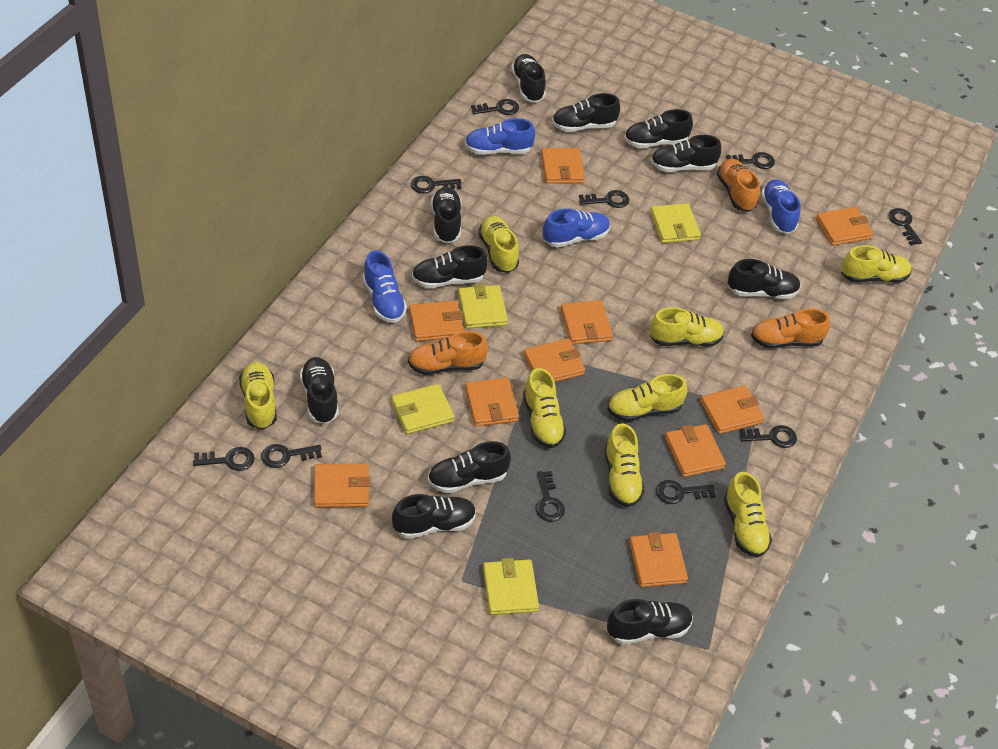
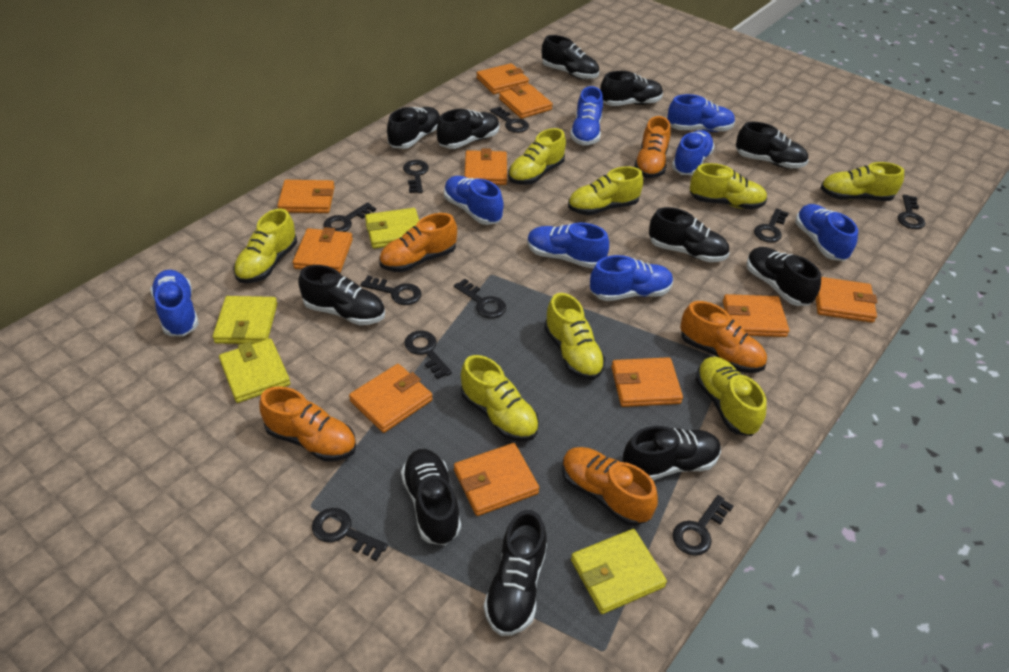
blue shoe: 4 -> 8
orange shoe: 3 -> 5

